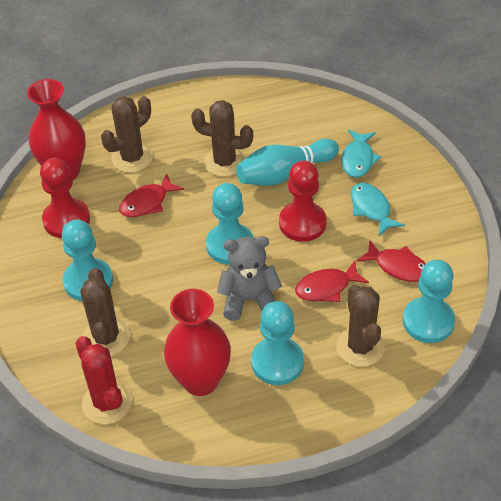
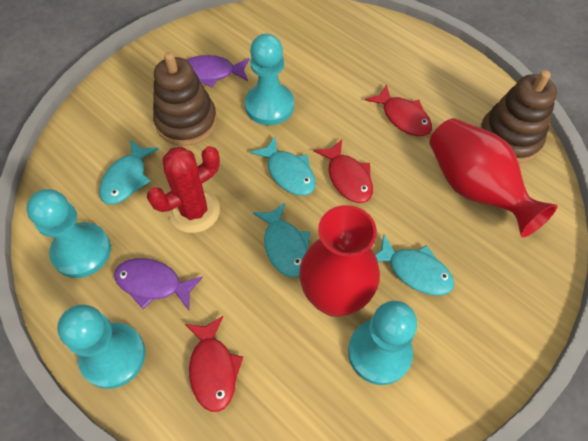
brown cactus: 4 -> 0
brown stacking toy: 0 -> 2
grey teddy bear: 1 -> 0
purple fish: 0 -> 2
red pawn: 2 -> 0
turquoise bowling pin: 1 -> 0
turquoise fish: 2 -> 4

